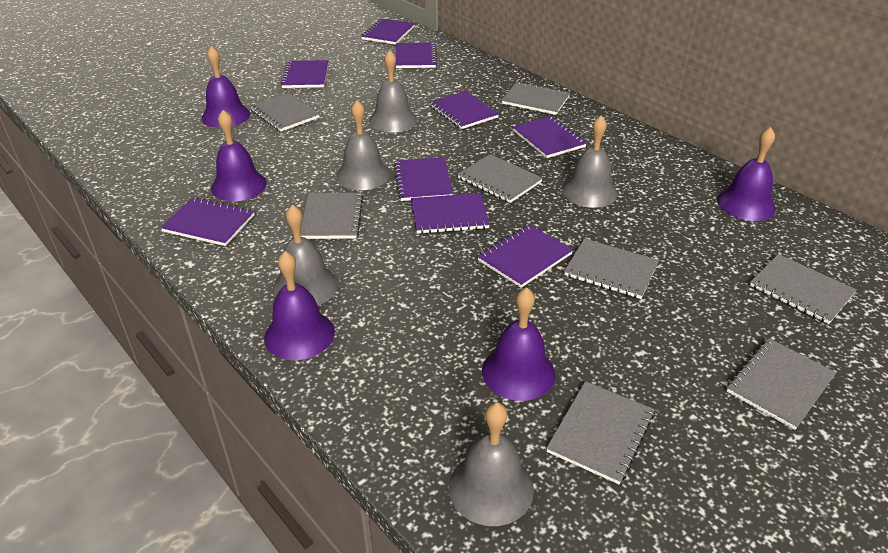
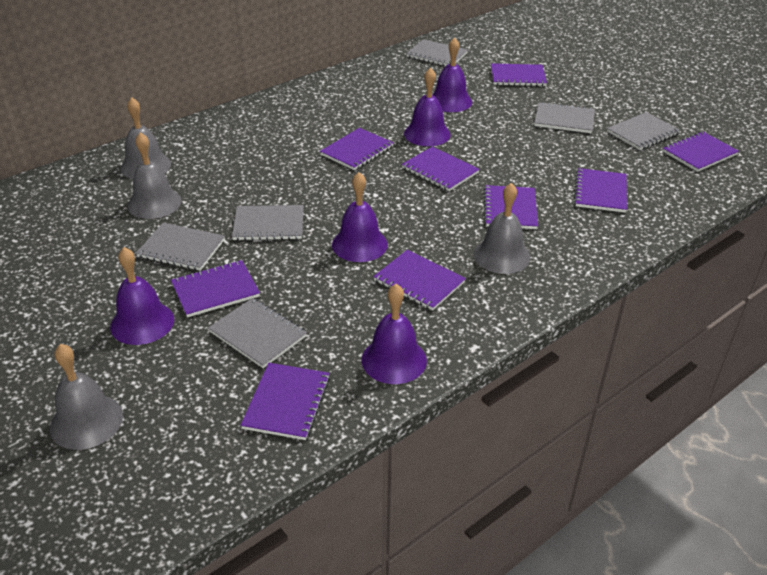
grey bell: 5 -> 4
grey notebook: 8 -> 6

